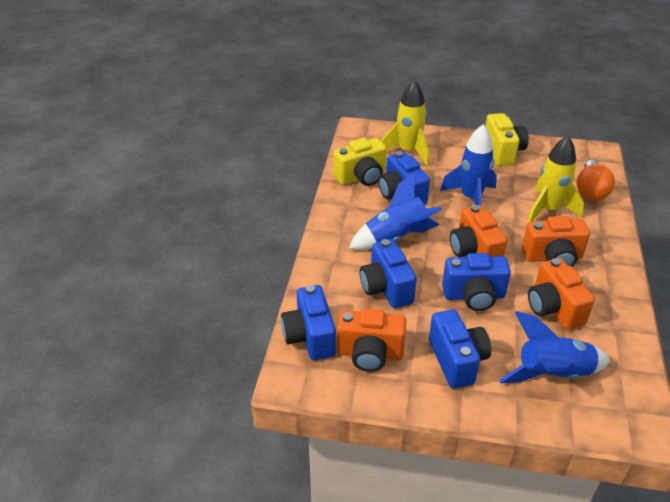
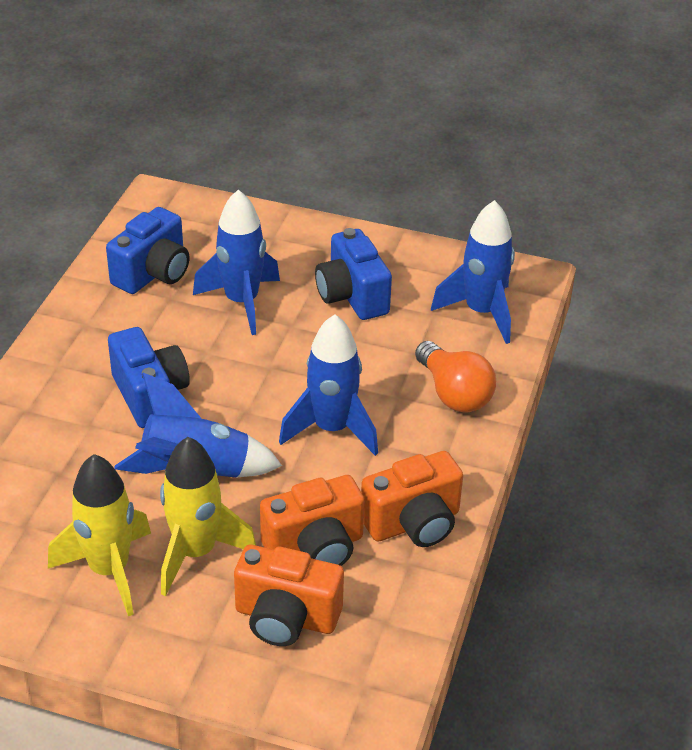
blue camera: 5 -> 3
blue rocket: 3 -> 4
orange camera: 4 -> 3
yellow camera: 2 -> 0

